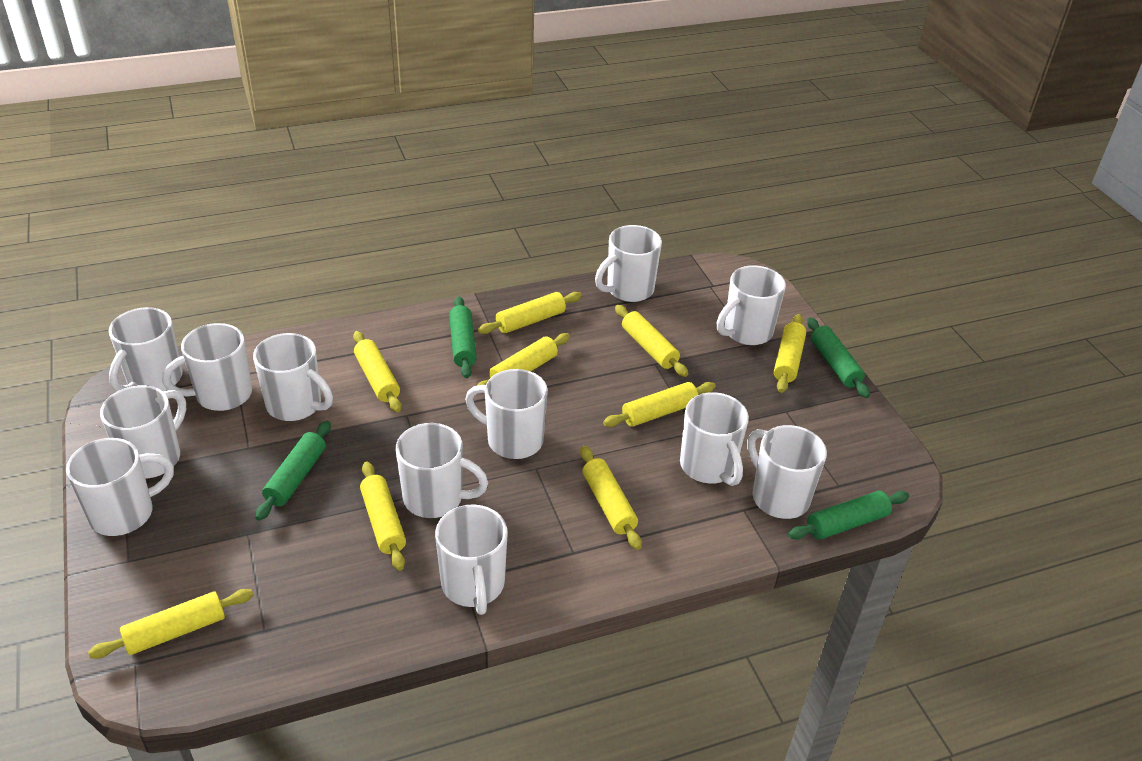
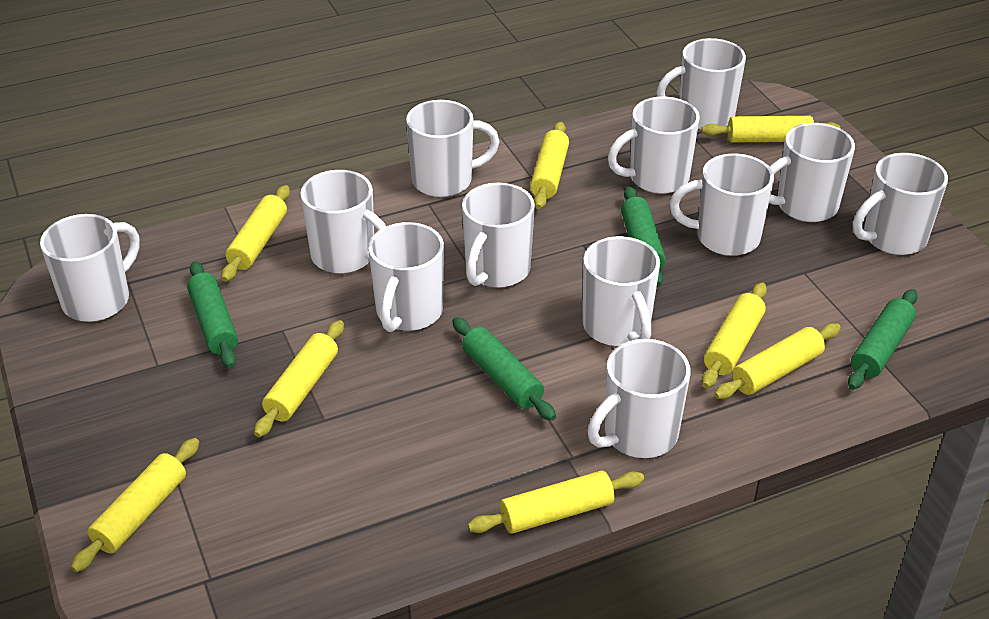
yellow rolling pin: 9 -> 8

